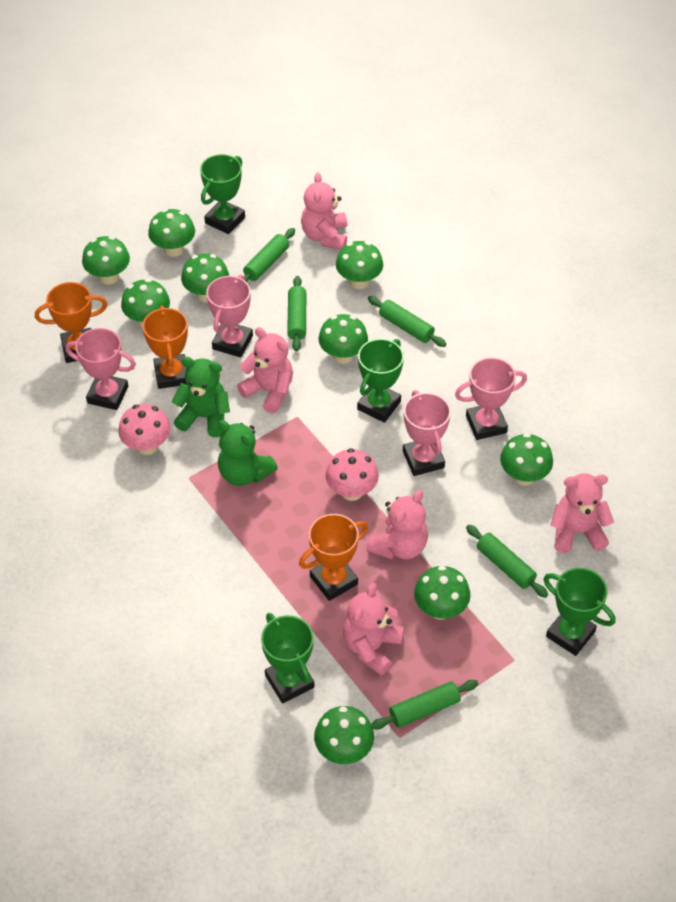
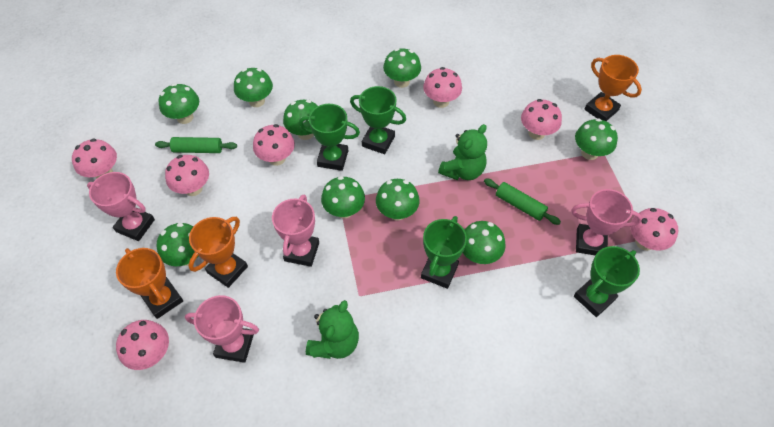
green rolling pin: 5 -> 2
pink mushroom: 2 -> 7
pink teddy bear: 5 -> 0

